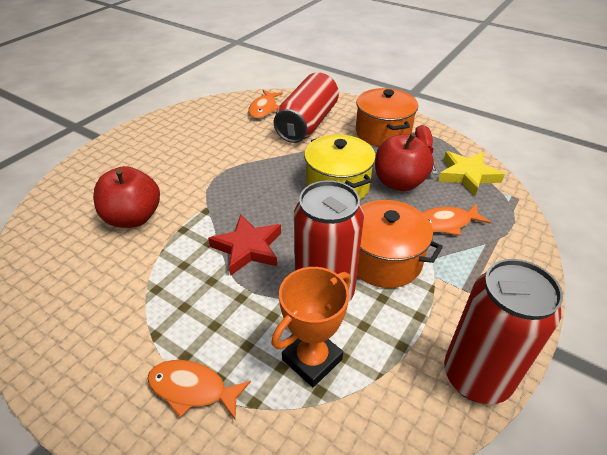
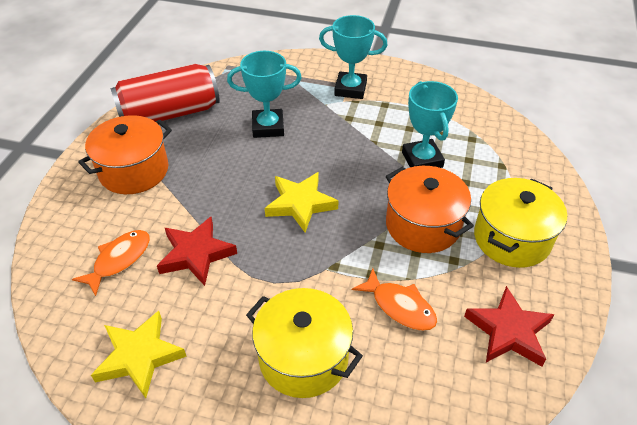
orange fish: 3 -> 2
orange trophy: 1 -> 0
red apple: 2 -> 0
red can: 3 -> 1
red screwdriver: 1 -> 0
red star: 1 -> 2
turquoise trophy: 0 -> 3
yellow pot: 1 -> 2
yellow star: 1 -> 2

